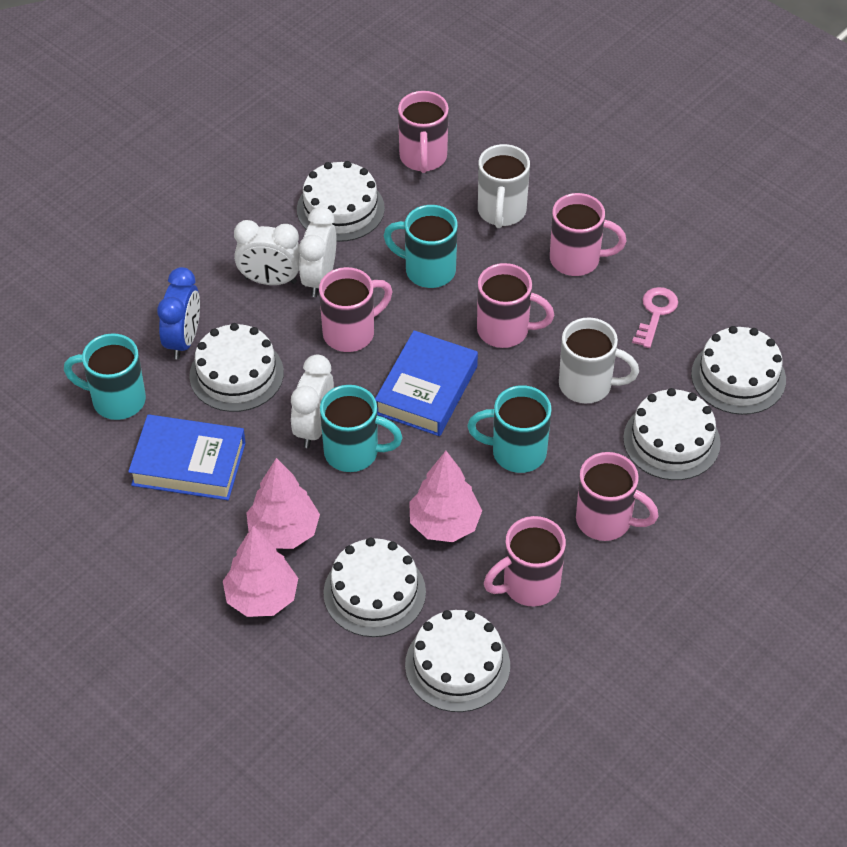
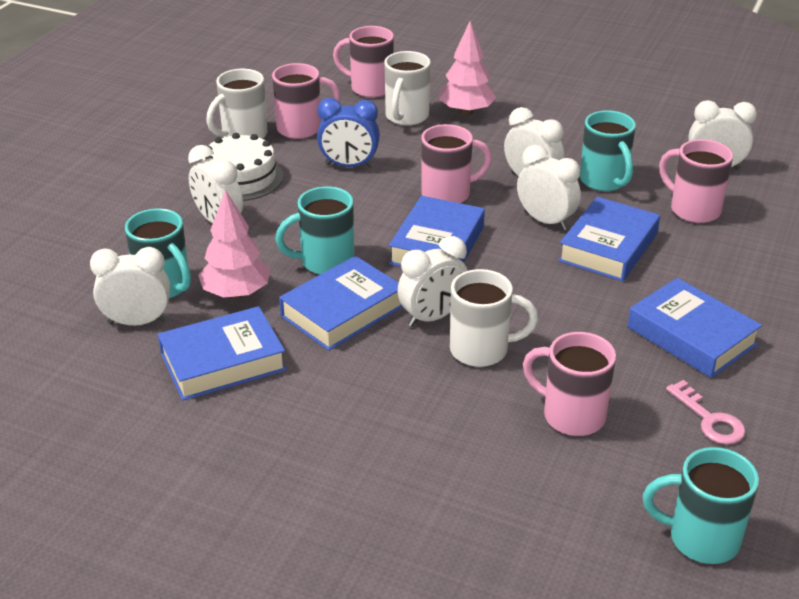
blue book: 2 -> 5
pink mug: 6 -> 5
pink tree: 3 -> 2
white cake: 6 -> 1
white clock: 3 -> 6
white mug: 2 -> 3

